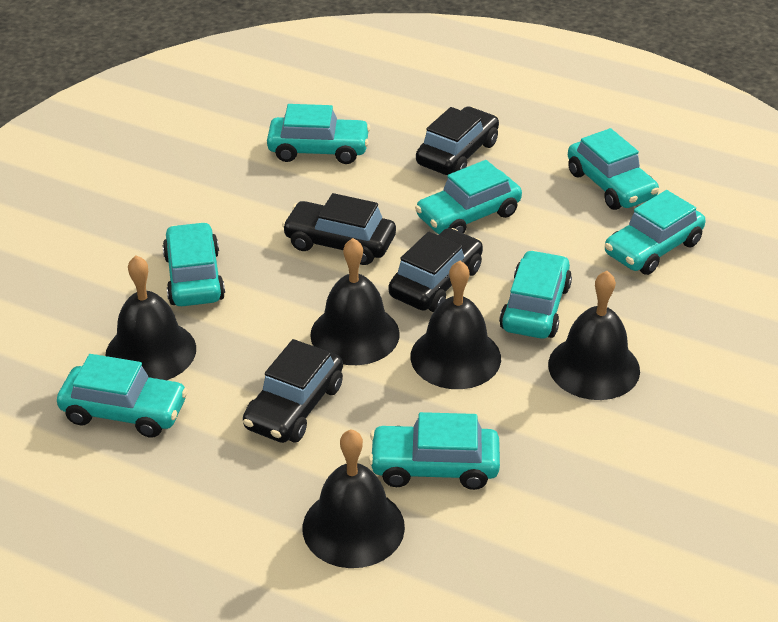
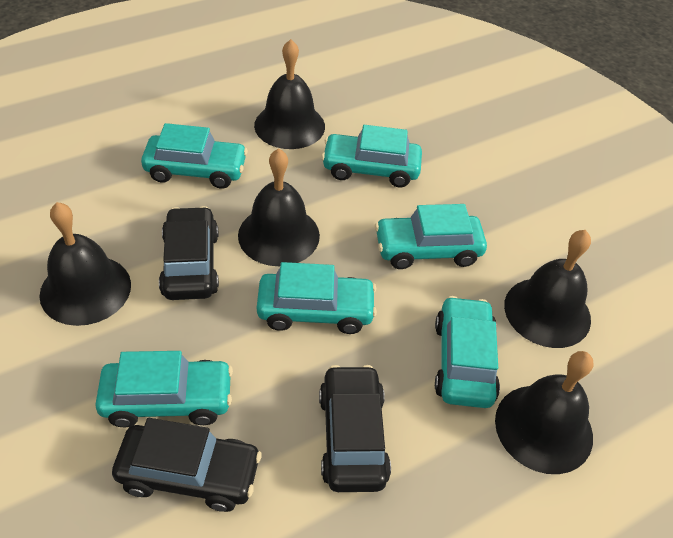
black car: 4 -> 3
turquoise car: 8 -> 6

